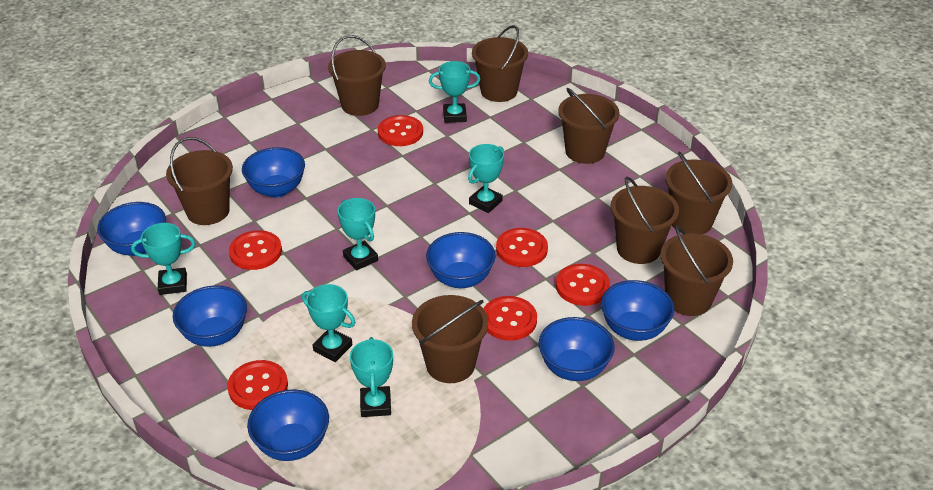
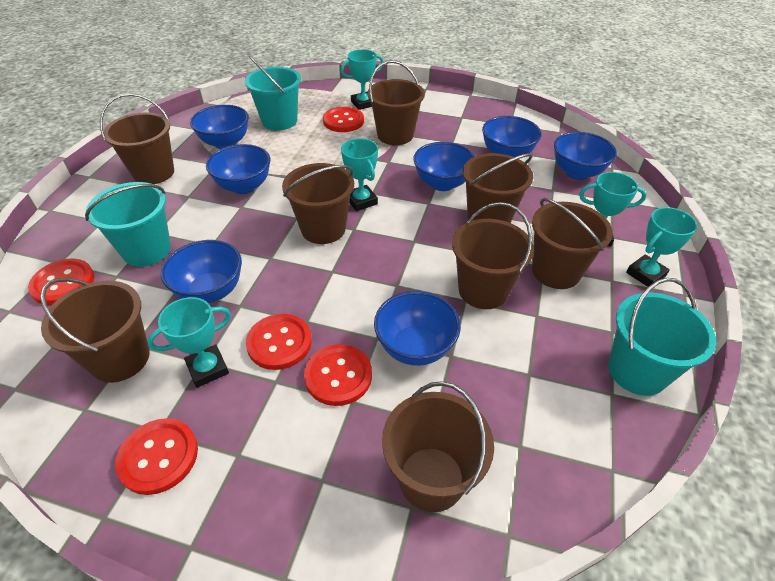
red button: 6 -> 5
turquoise bucket: 0 -> 3
turquoise trophy: 6 -> 5

